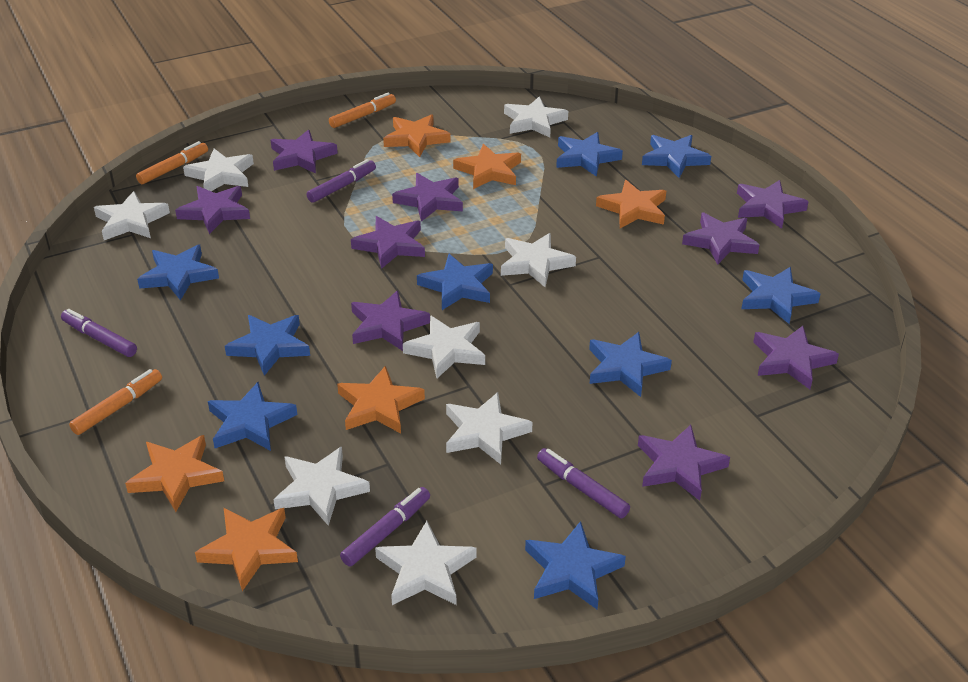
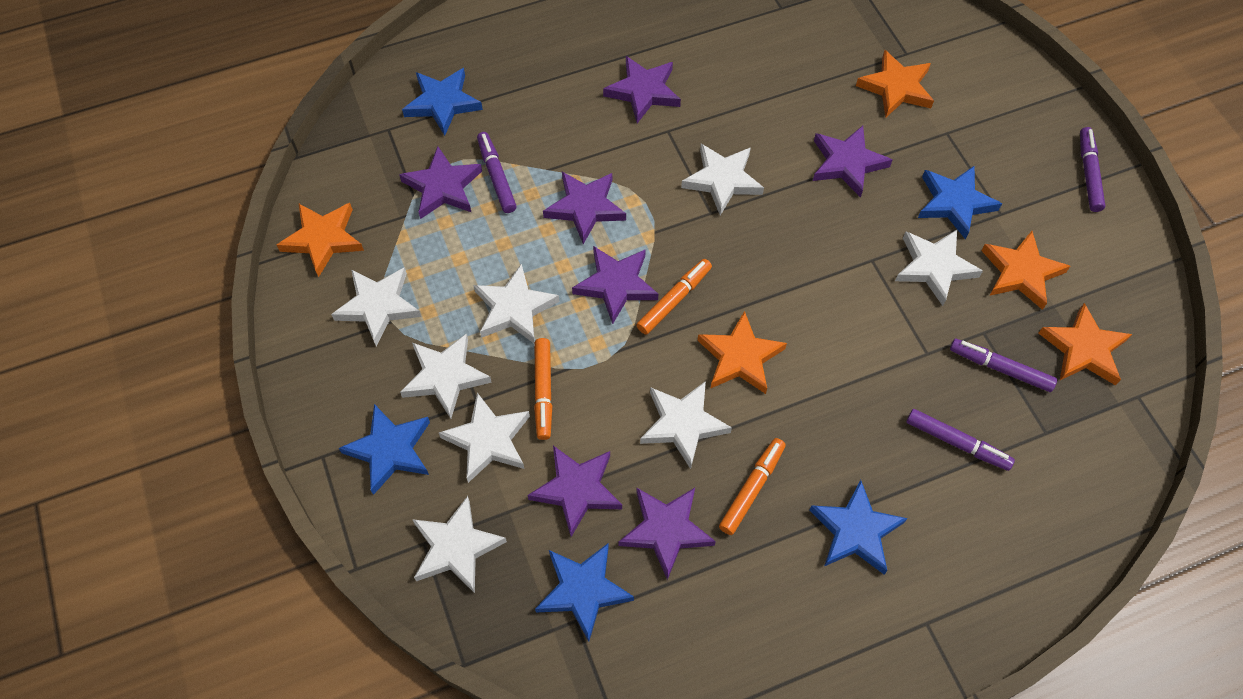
blue star: 9 -> 5
orange star: 6 -> 5
purple star: 9 -> 7

